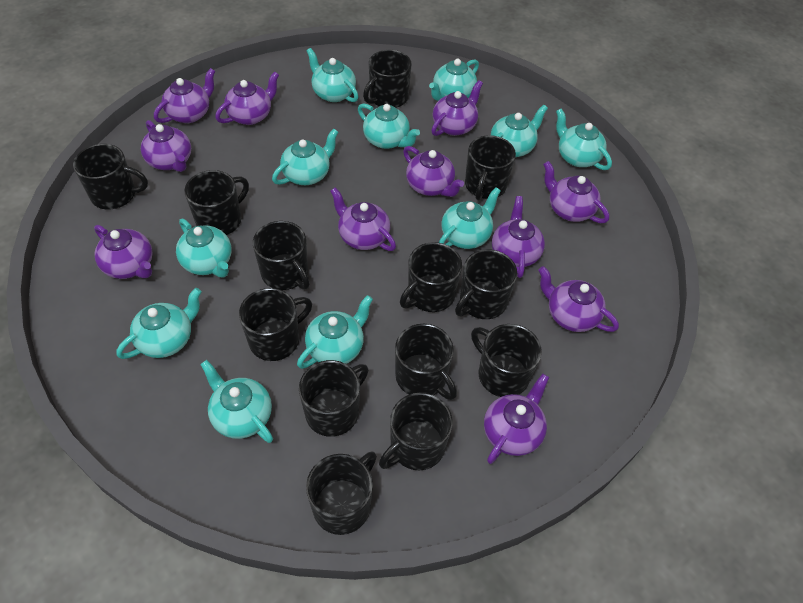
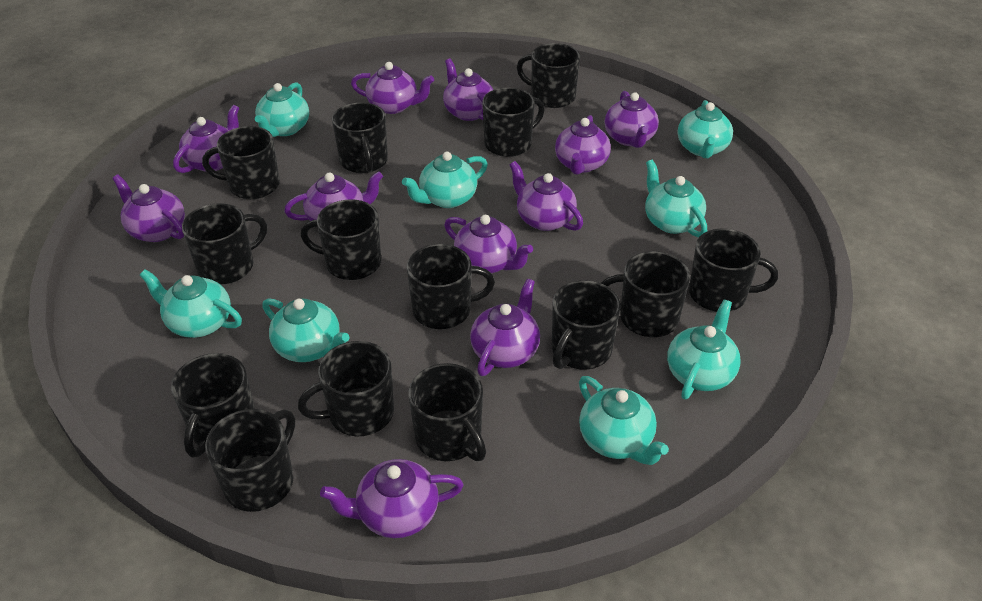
black mug: 13 -> 14
turquoise teapot: 11 -> 8

